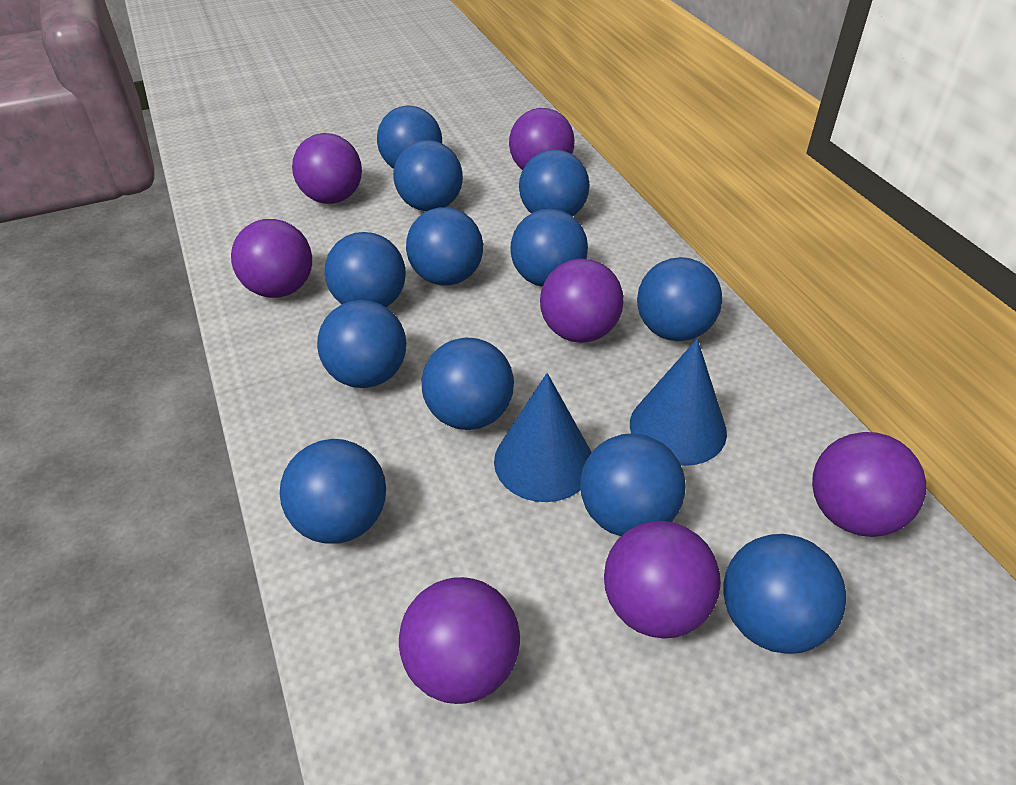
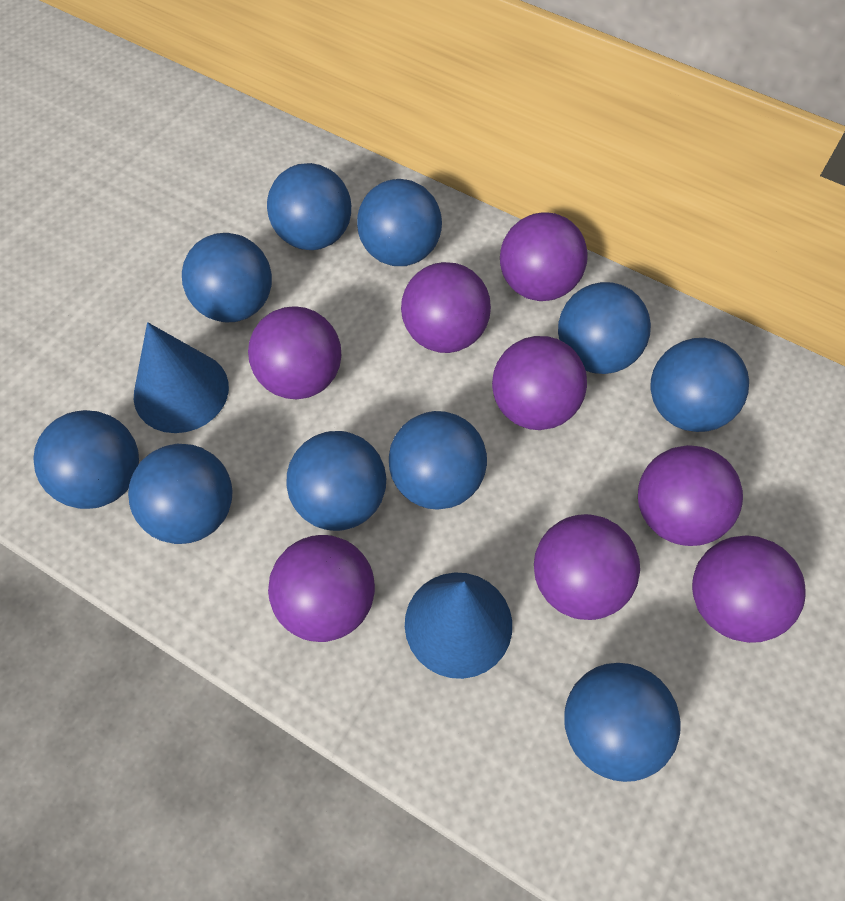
blue ball: 12 -> 10
purple ball: 7 -> 8

